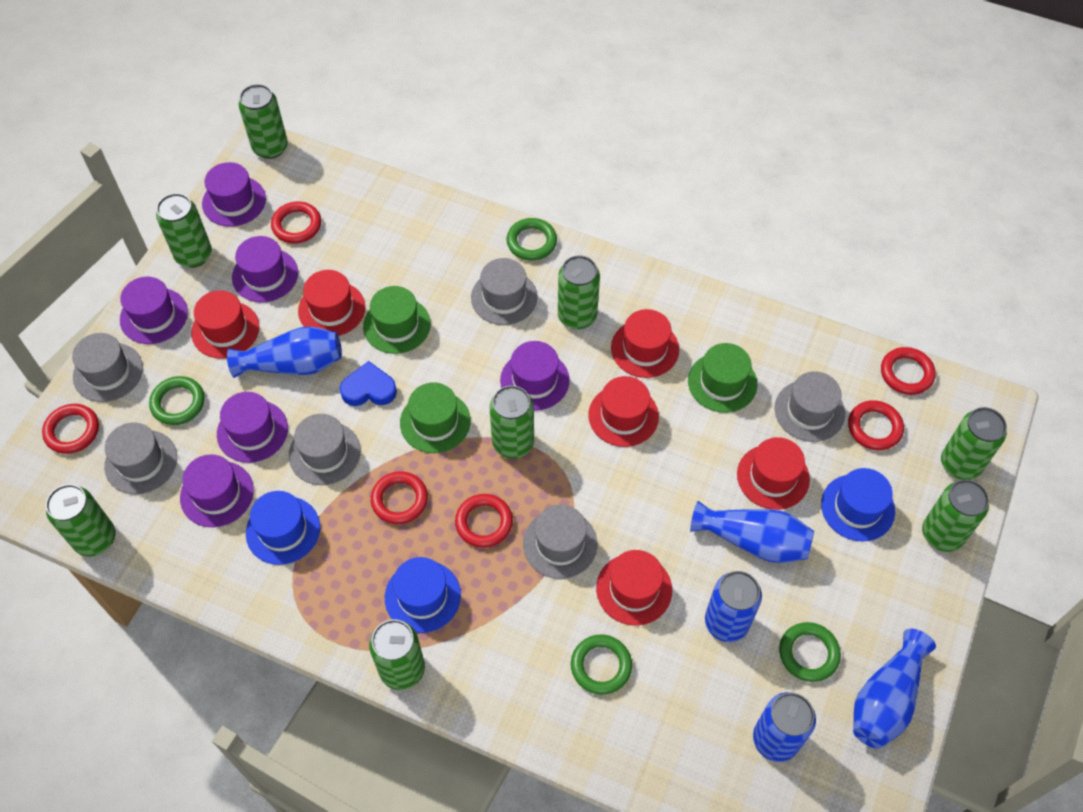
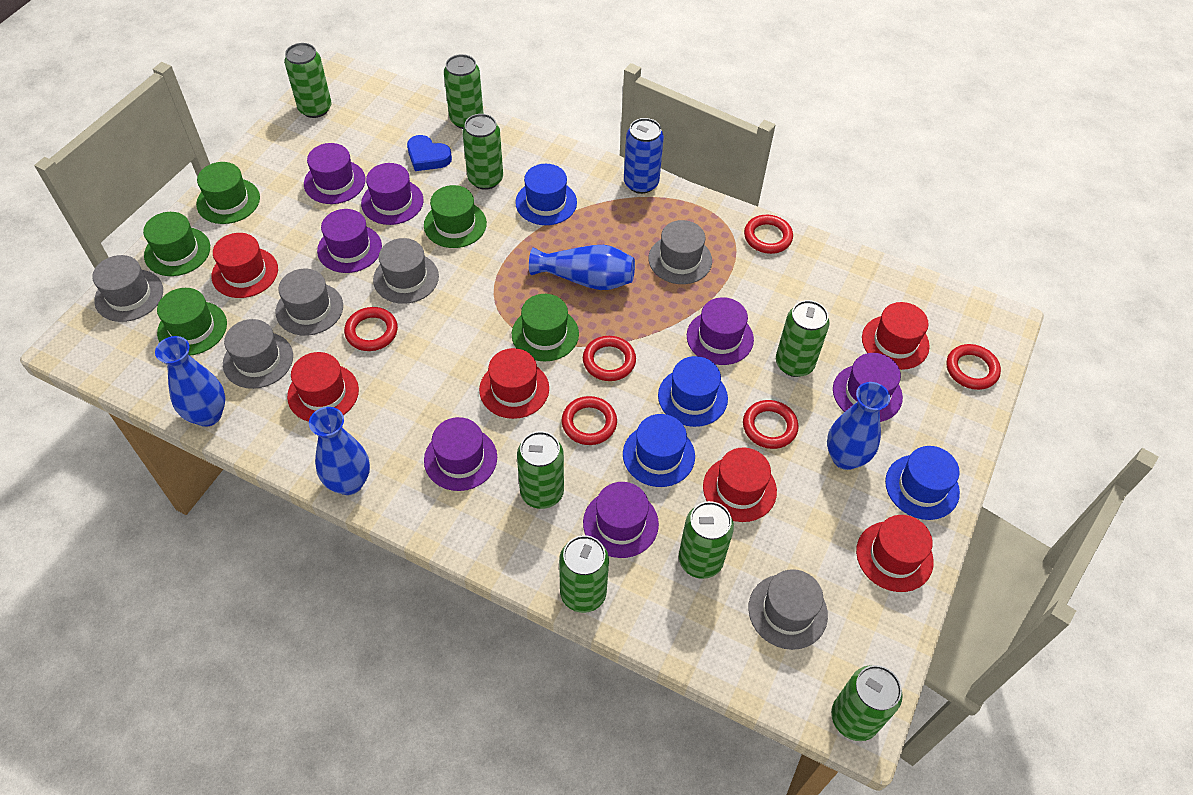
blue can: 2 -> 1
blue hat: 3 -> 4
blue vase: 3 -> 4
green hat: 3 -> 5
green ring: 4 -> 0
purple hat: 6 -> 7

